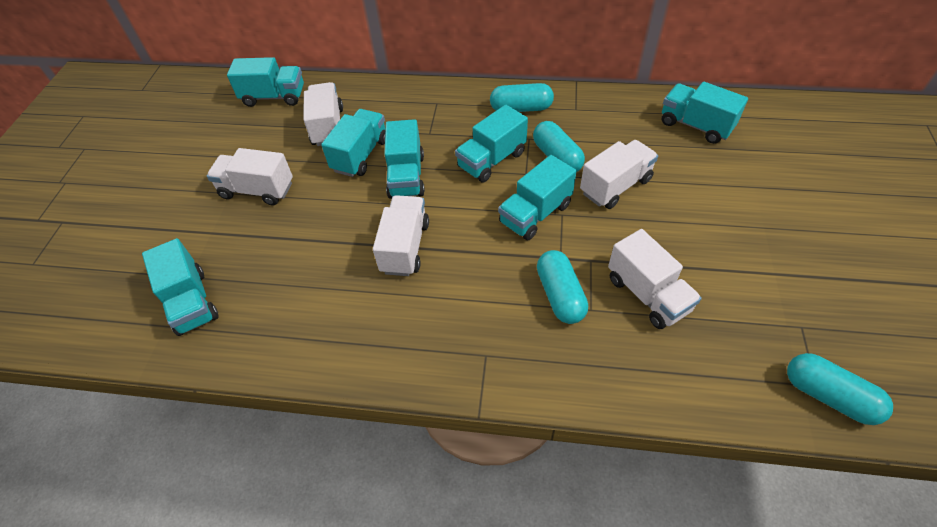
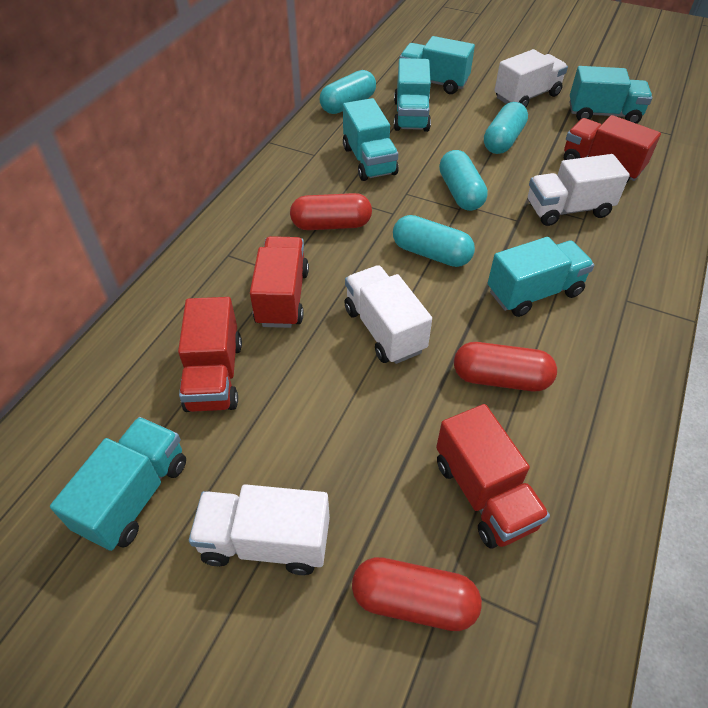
red capsule: 0 -> 3
red truck: 0 -> 4
turquoise truck: 7 -> 6
white truck: 5 -> 4

